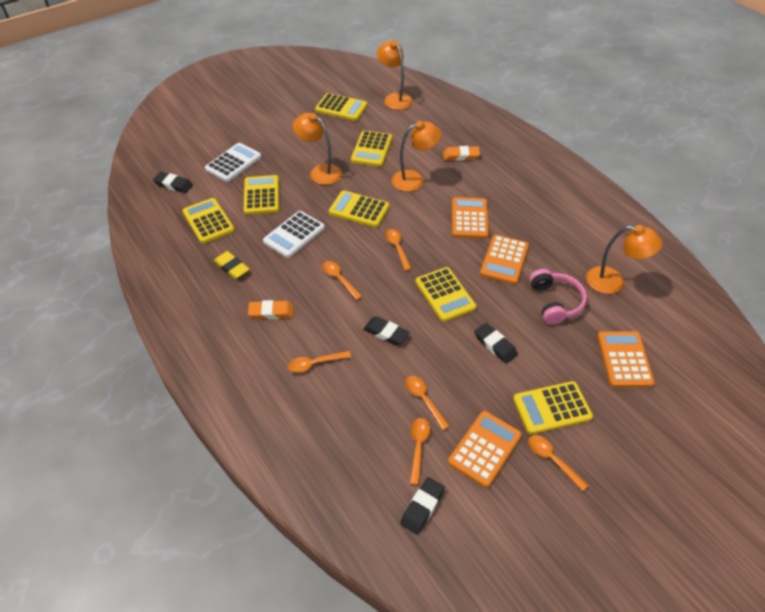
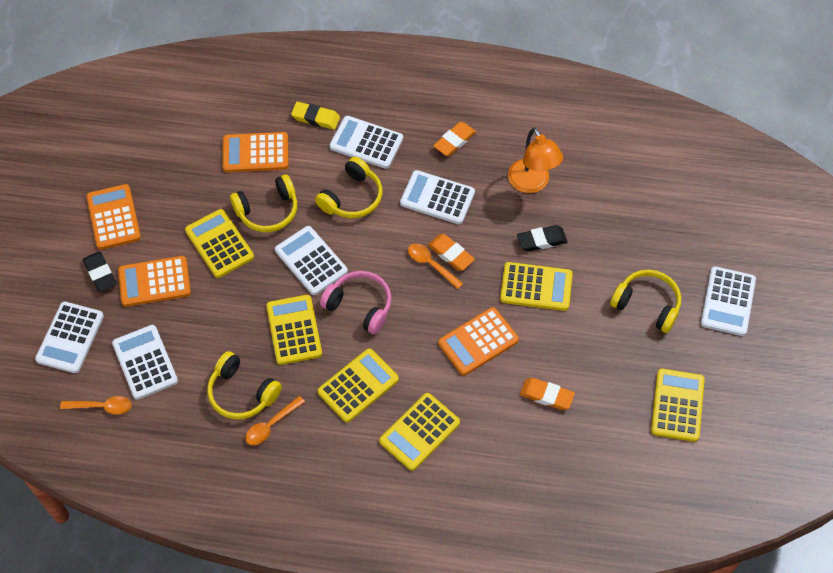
black eraser: 4 -> 2
orange eraser: 2 -> 3
orange lamp: 4 -> 1
orange spoon: 6 -> 3
white calculator: 2 -> 6
yellow calculator: 7 -> 6
yellow headphones: 0 -> 4

